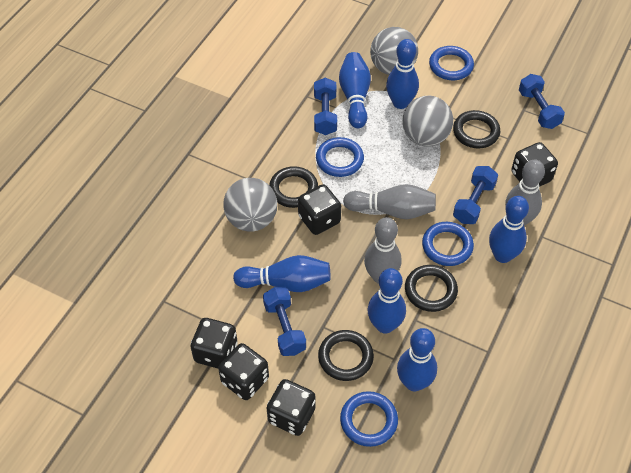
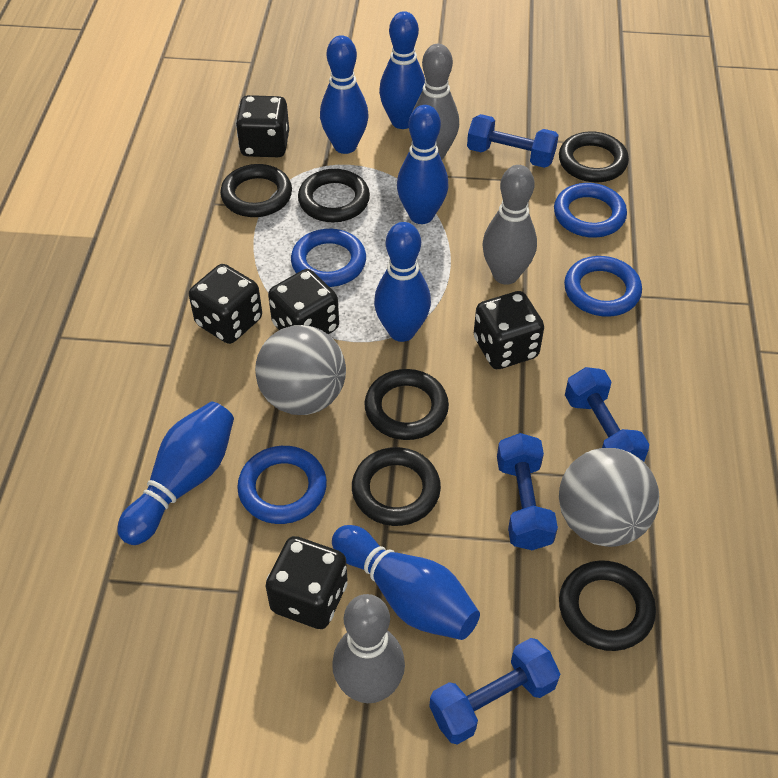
black ring: 4 -> 6
grey ball: 3 -> 2

